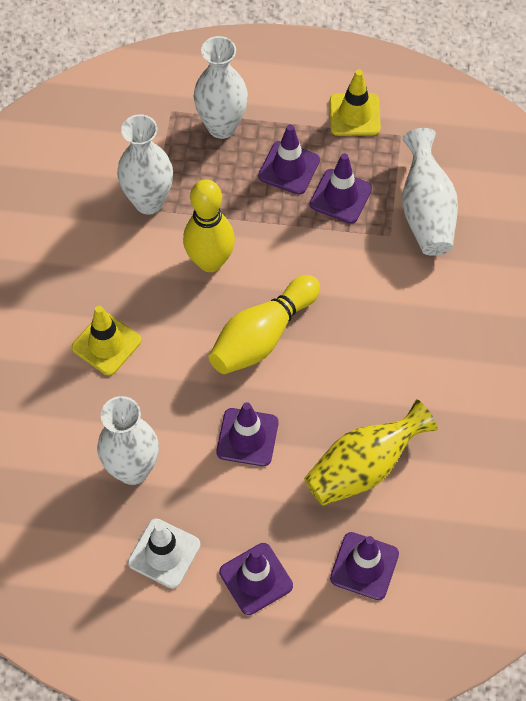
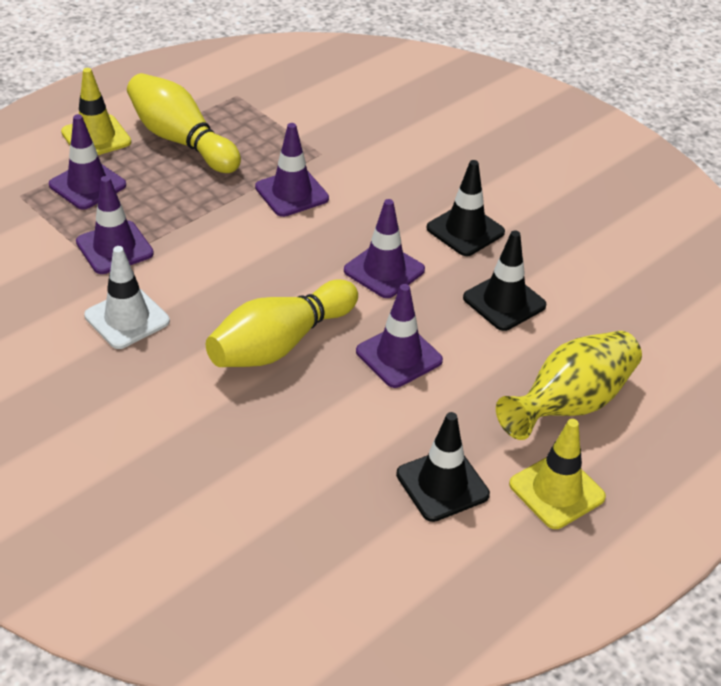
black traffic cone: 0 -> 3
white vase: 4 -> 0

